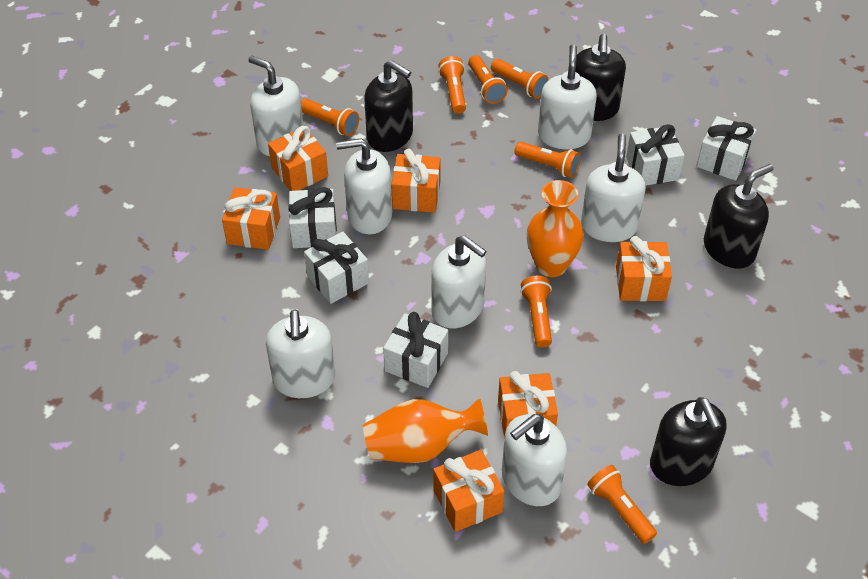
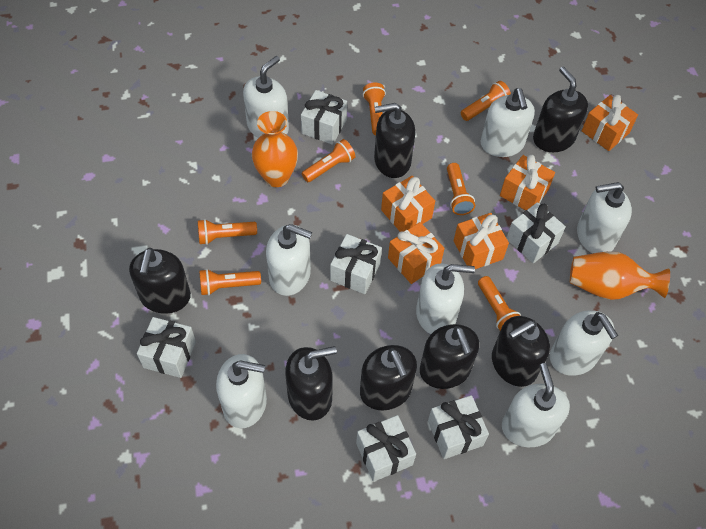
black soap dispenser: 4 -> 7
orange gift: 6 -> 5
white gift: 5 -> 6
white soap dispenser: 7 -> 8

